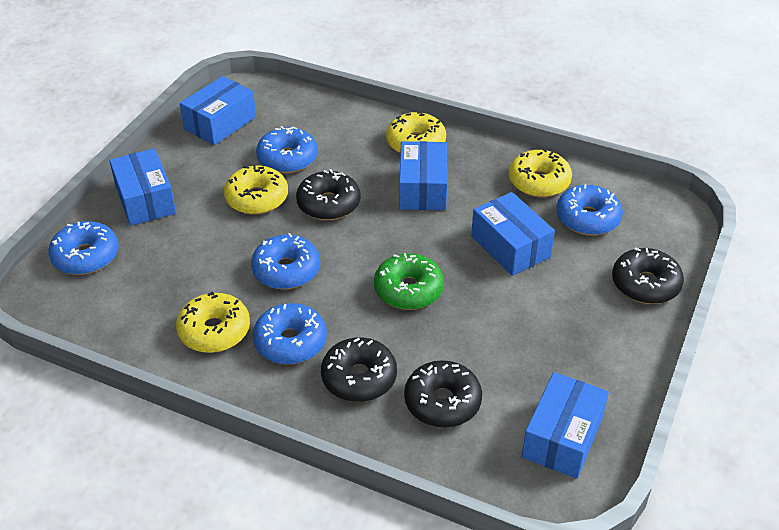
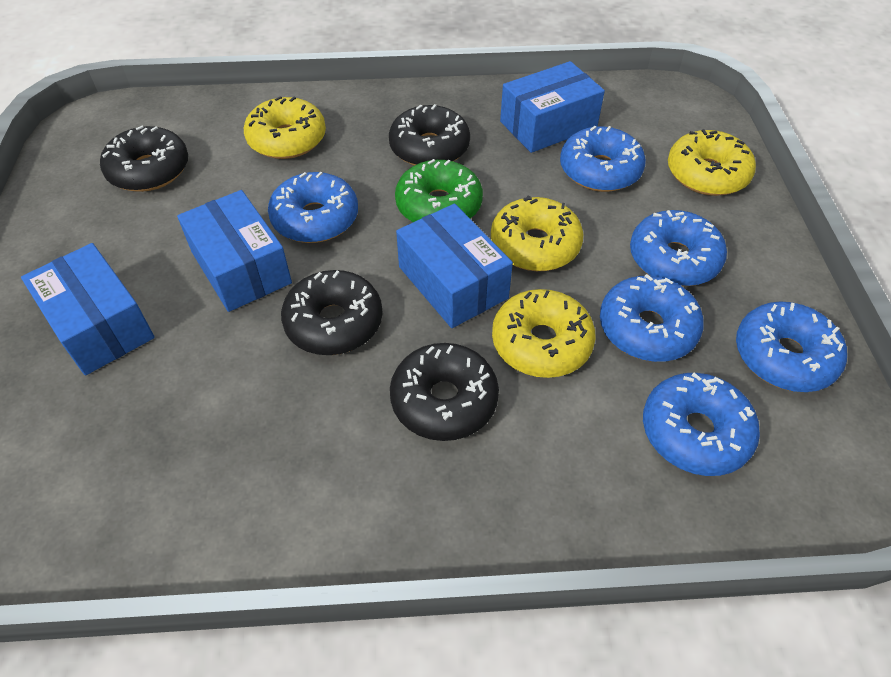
blue box: 5 -> 4
blue donut: 5 -> 6

